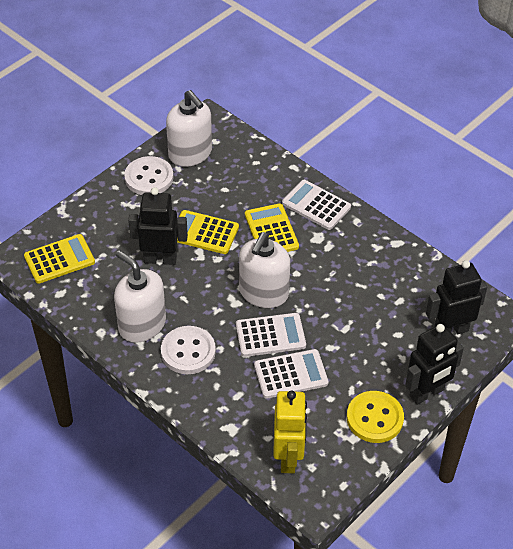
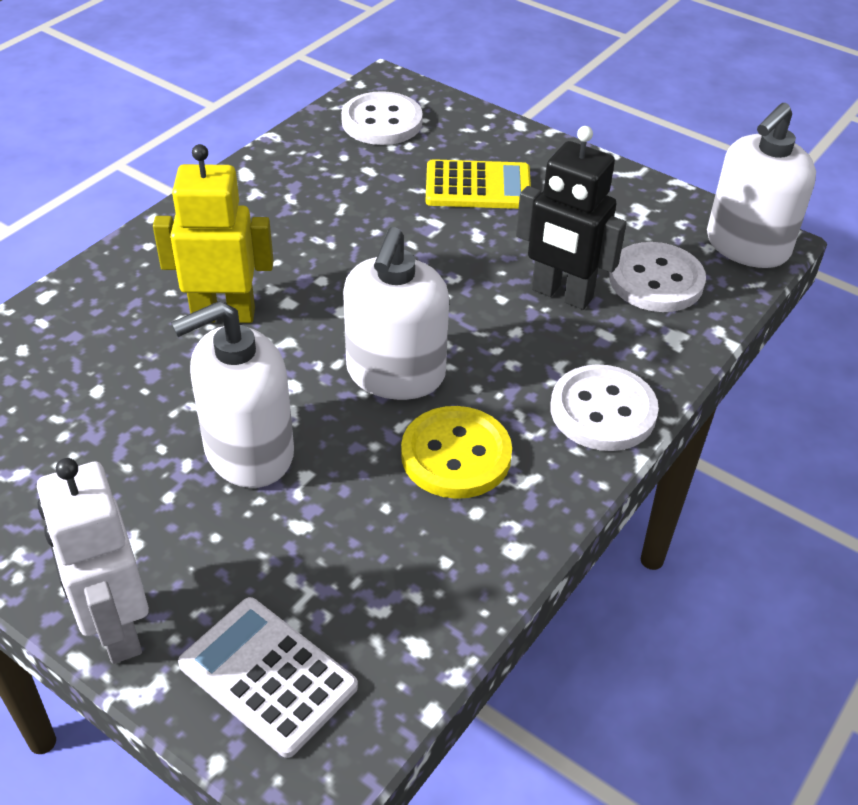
black robot: 3 -> 1
white button: 2 -> 3
white calculator: 3 -> 1
white robot: 0 -> 1
yellow calculator: 3 -> 1

